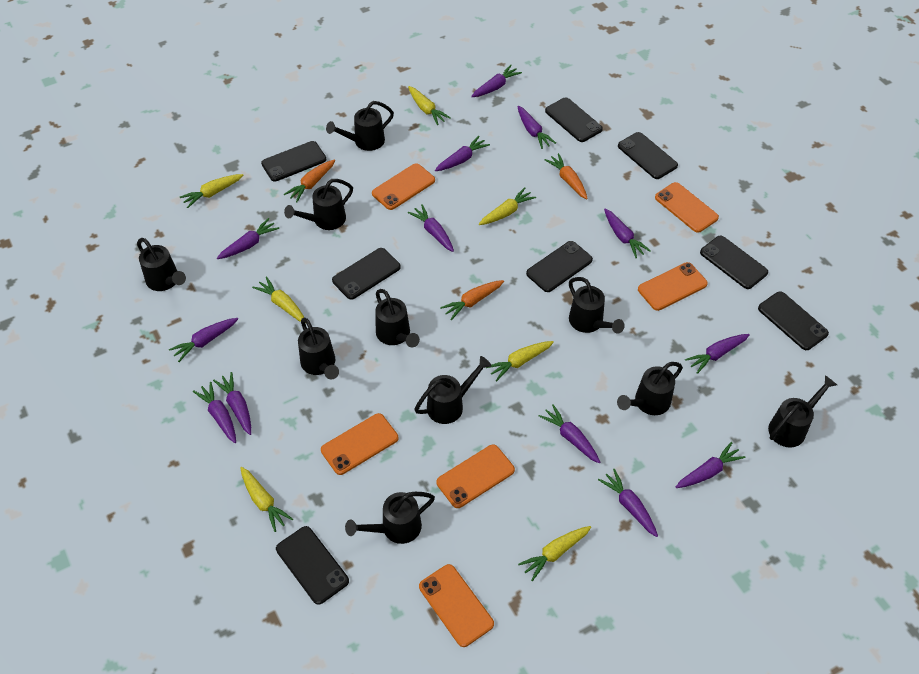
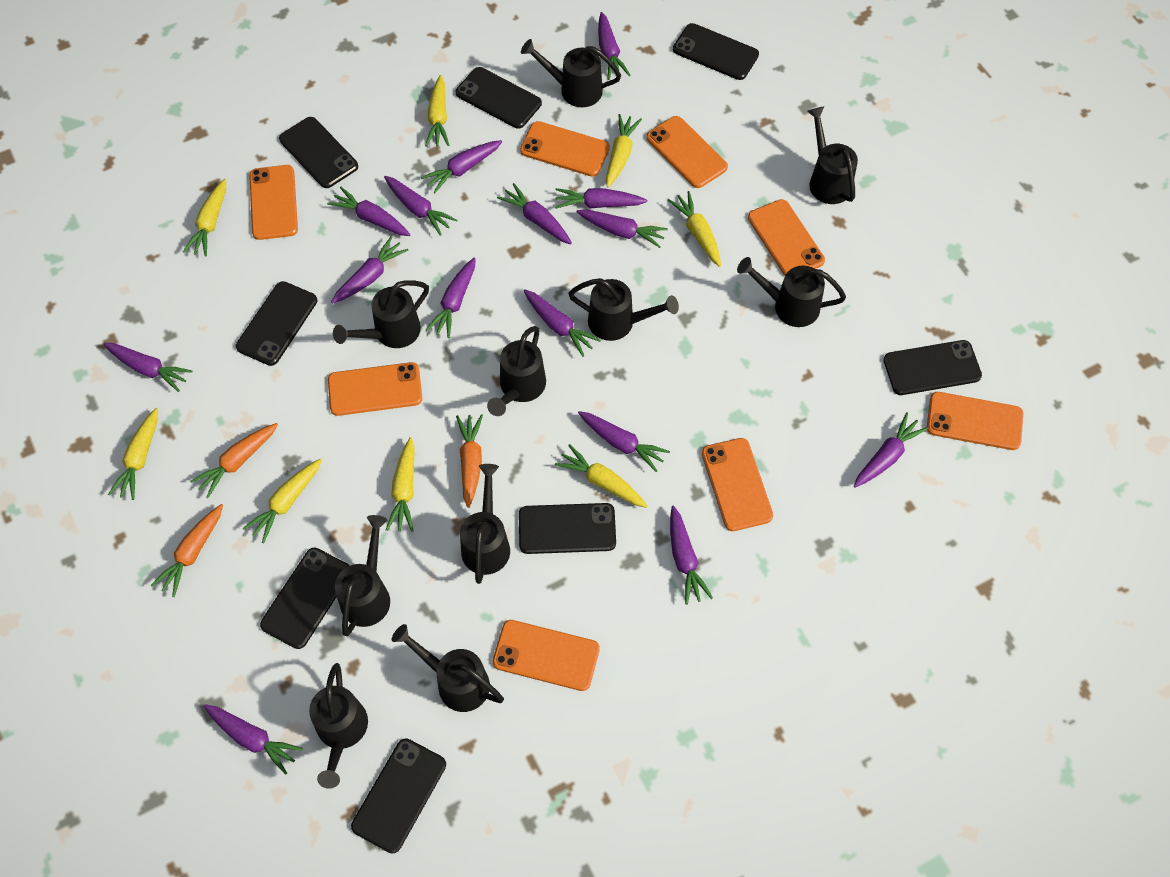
orange phone: 6 -> 8
purple carrot: 13 -> 15
yellow carrot: 7 -> 8

